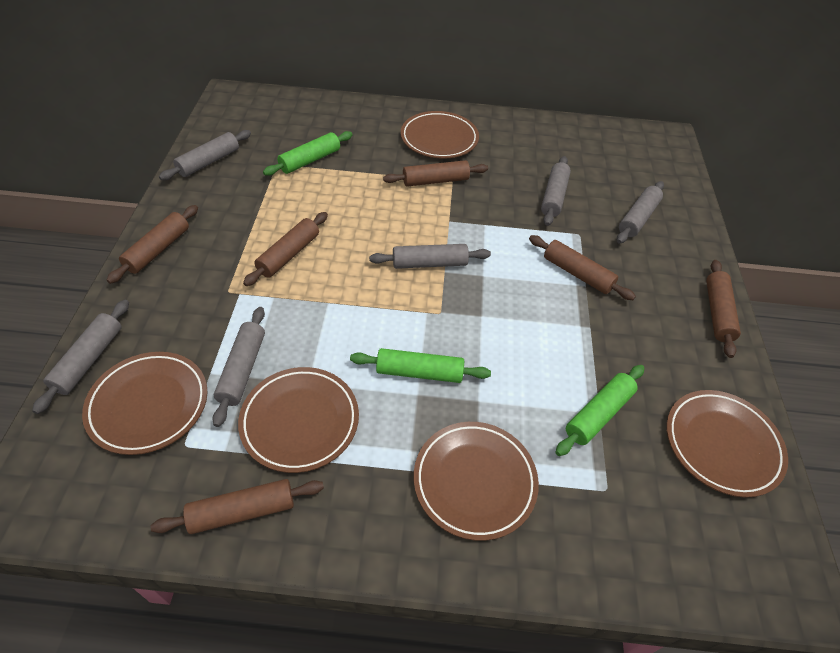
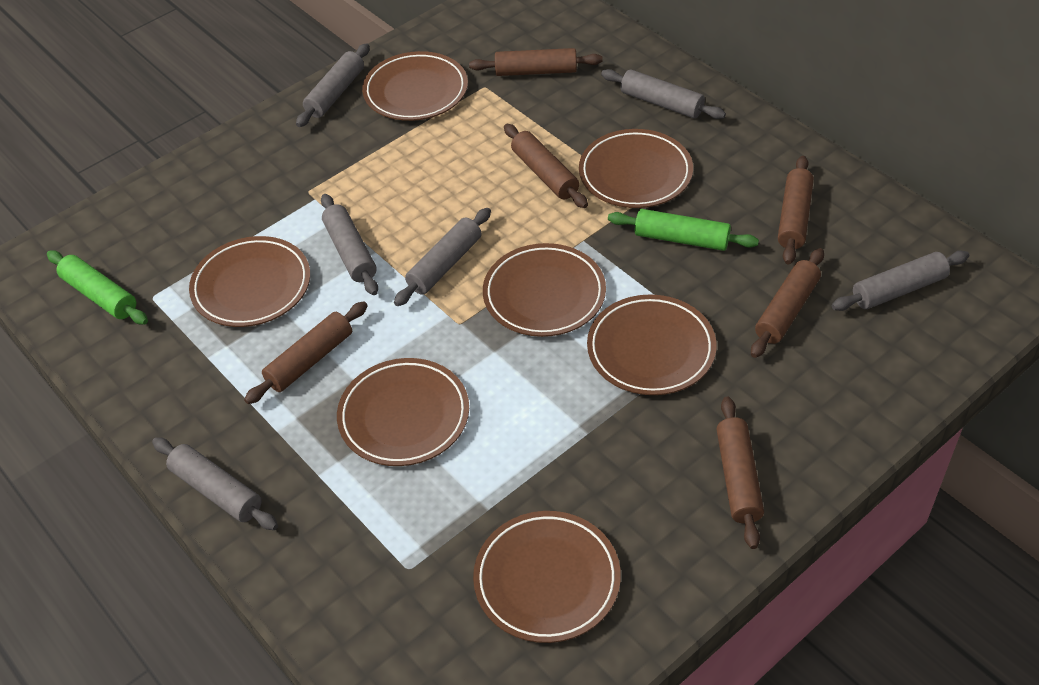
brown plate: 5 -> 7
green rolling pin: 3 -> 2

